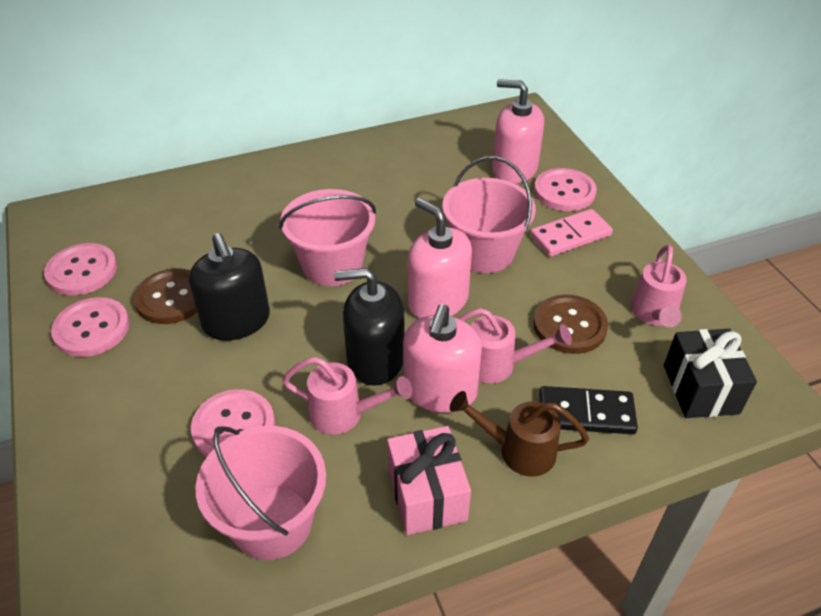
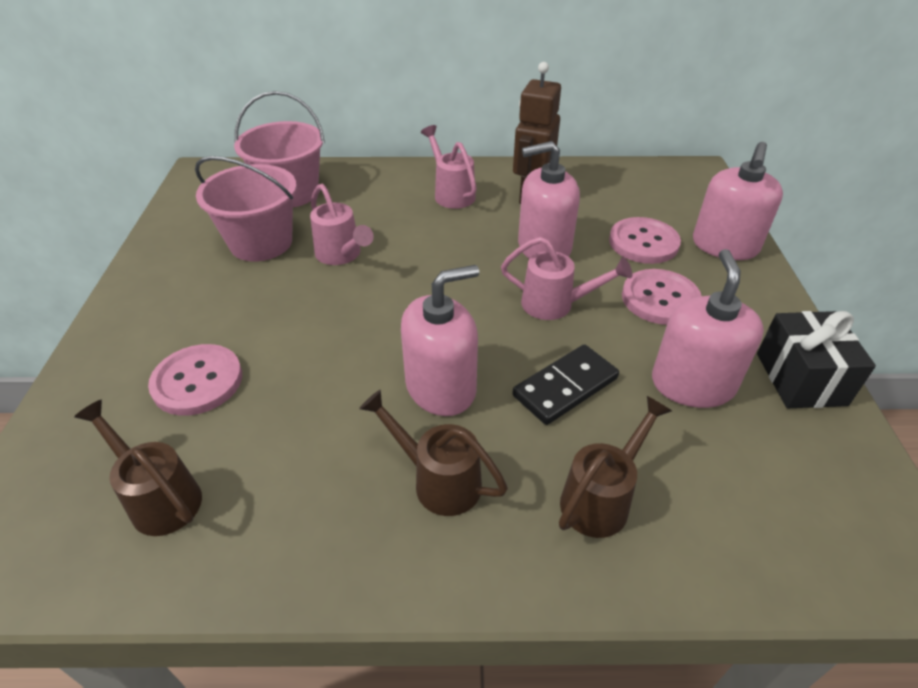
black soap dispenser: 2 -> 0
brown button: 2 -> 0
brown robot: 0 -> 1
brown watering can: 1 -> 3
pink bucket: 3 -> 2
pink button: 4 -> 3
pink domino: 1 -> 0
pink gift: 1 -> 0
pink soap dispenser: 3 -> 4

